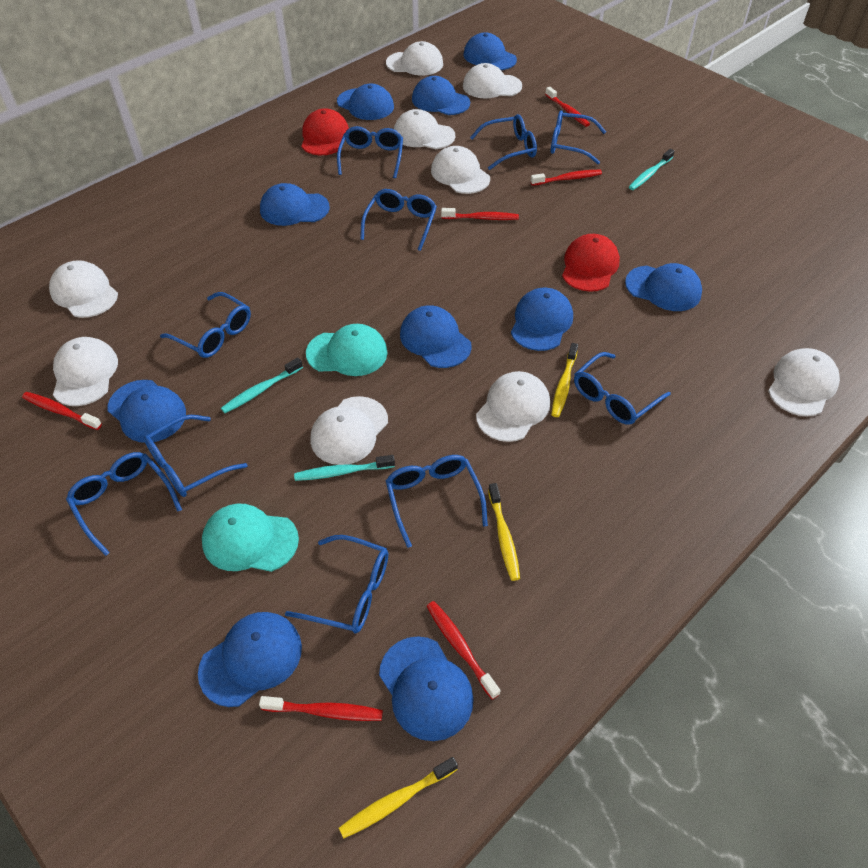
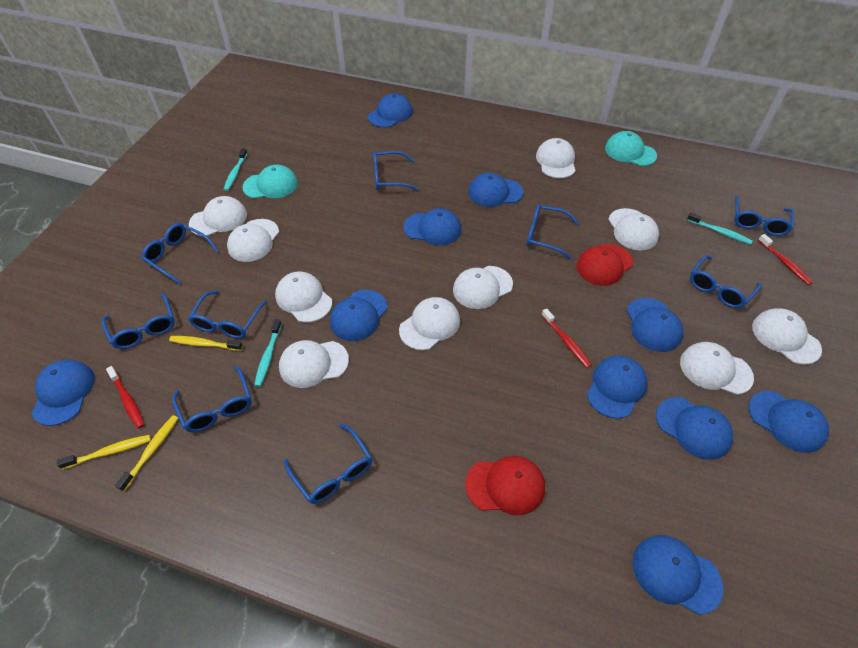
blue glasses: 10 -> 9
red toothbrush: 6 -> 3
white cap: 9 -> 10

